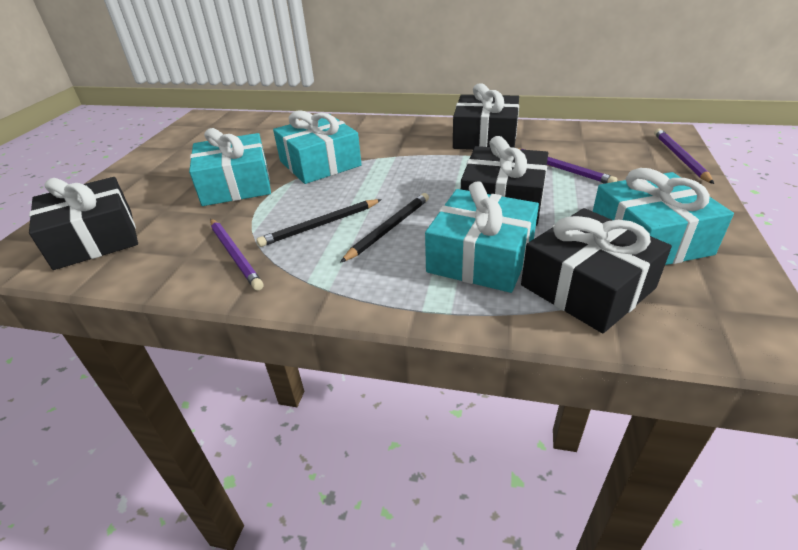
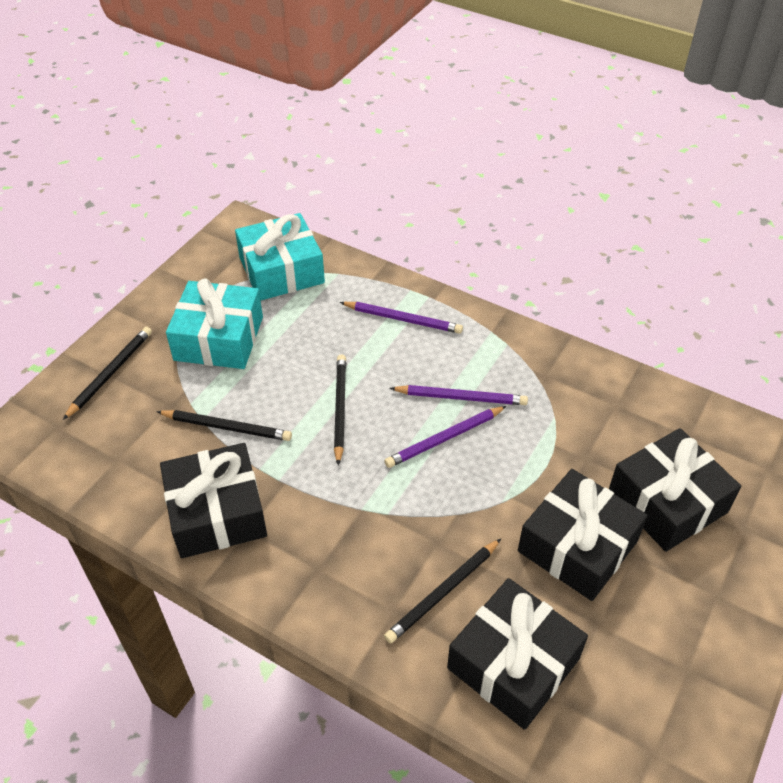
black pencil: 2 -> 4
turquoise gift: 4 -> 2

